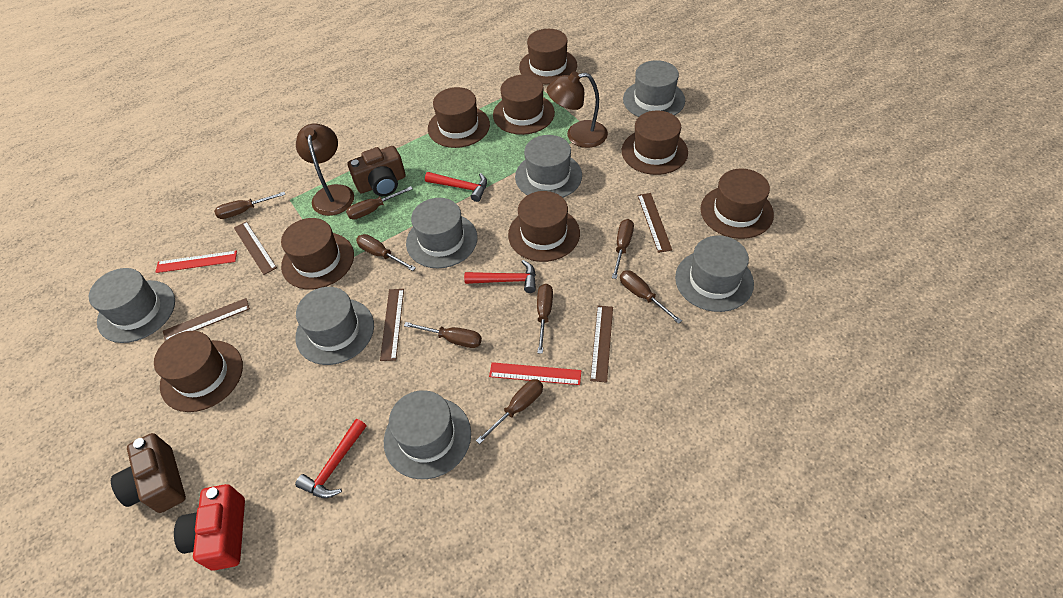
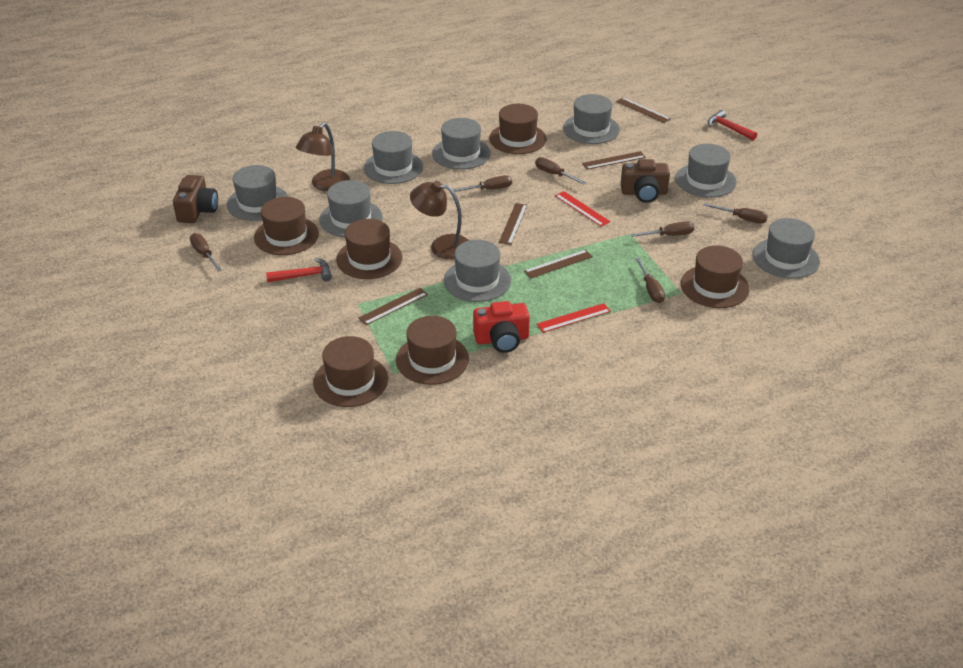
brown hat: 8 -> 6
brown screwdriver: 8 -> 6
grey hat: 7 -> 8
red hammer: 3 -> 2

